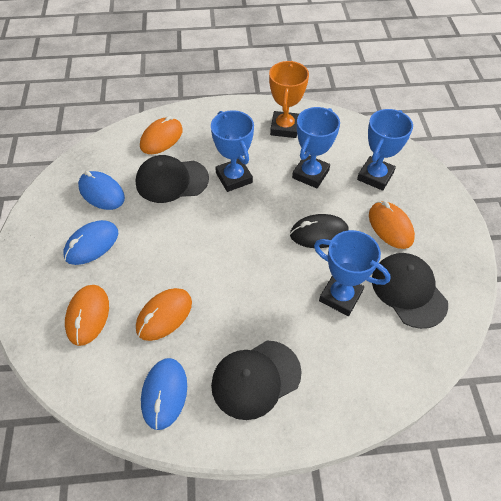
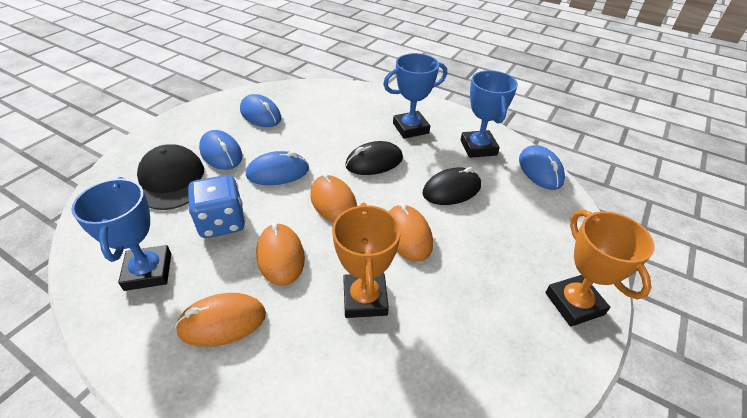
black cap: 3 -> 1
black mouse: 1 -> 2
blue dice: 0 -> 1
blue mouse: 3 -> 4
blue trophy: 4 -> 3
orange trophy: 1 -> 2

